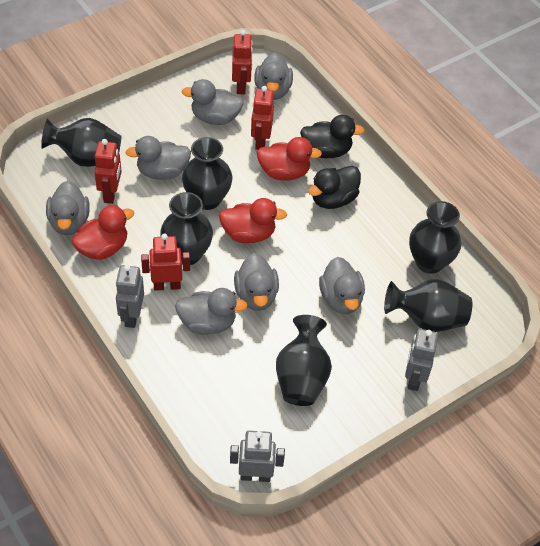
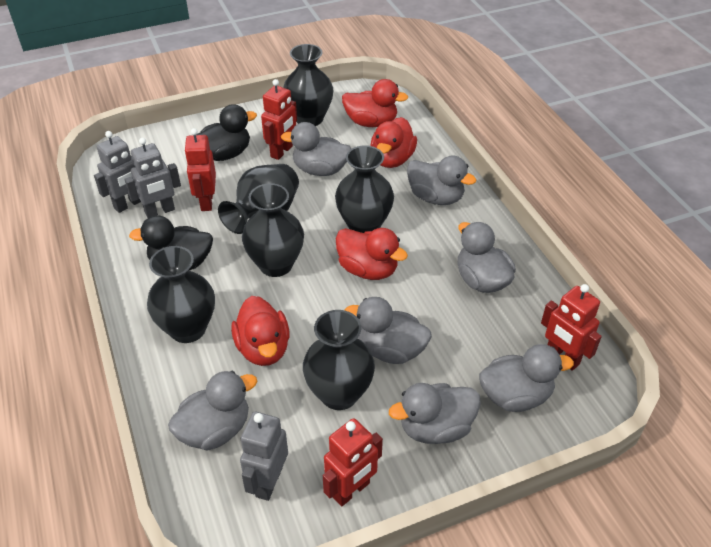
red duck: 3 -> 4

